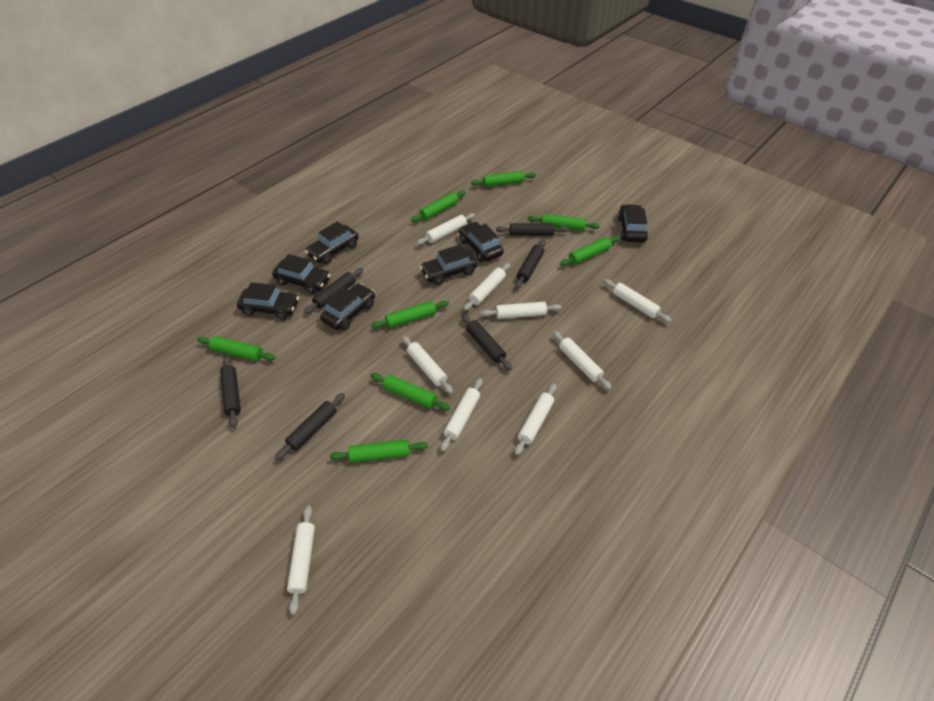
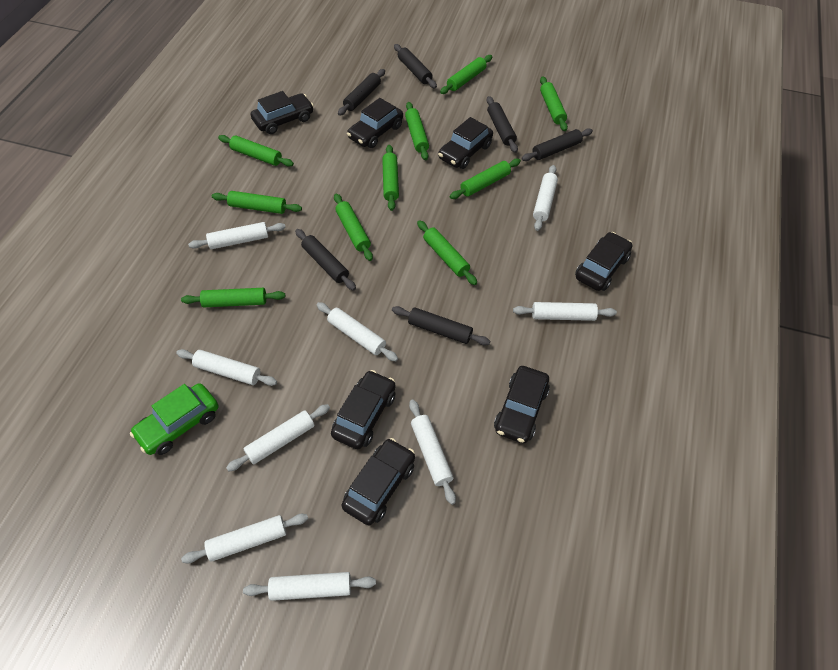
green car: 0 -> 1
green rolling pin: 8 -> 10

